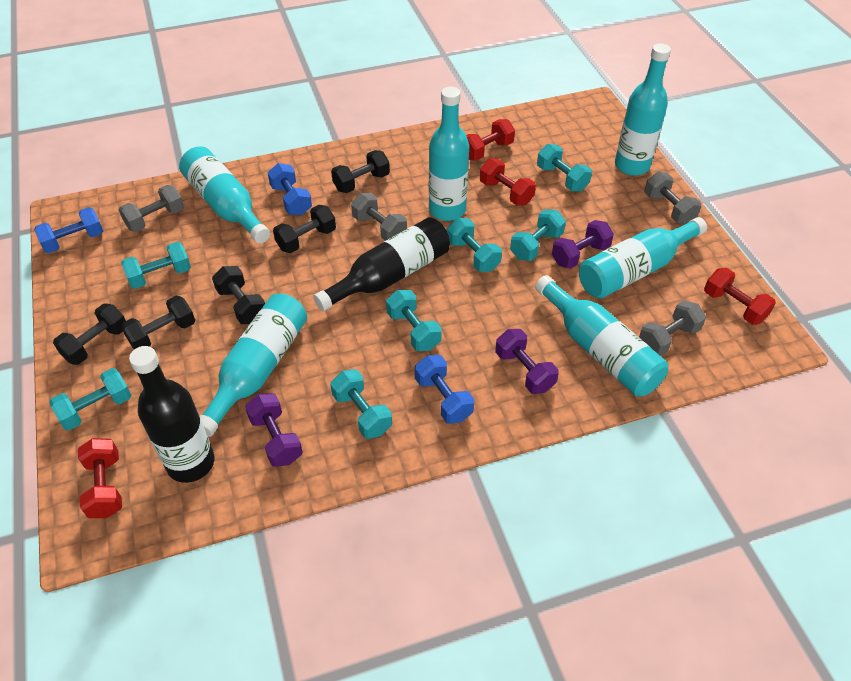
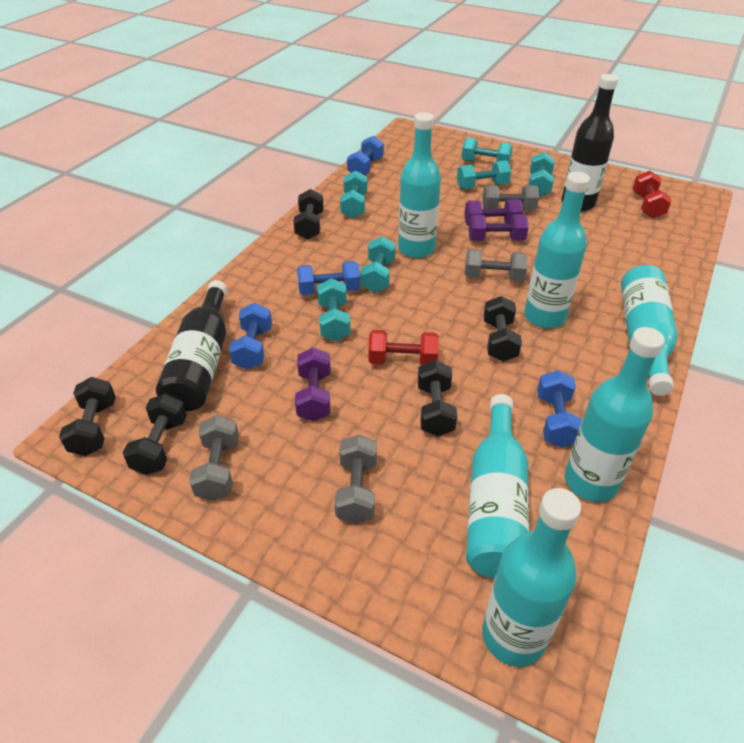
blue dumbbell: 3 -> 4
red dumbbell: 4 -> 2
turquoise dumbbell: 7 -> 6

